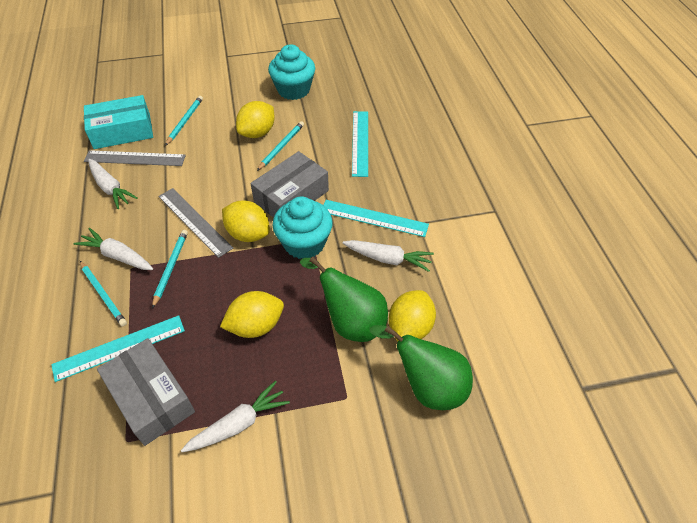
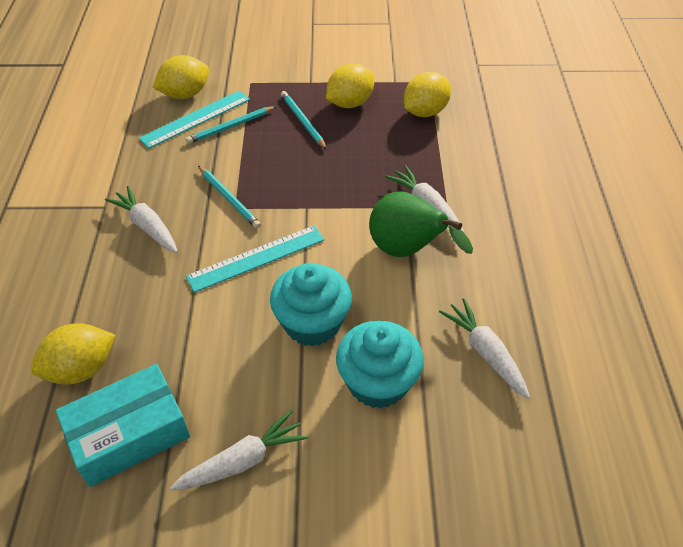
green pear: 2 -> 1
grey box: 2 -> 0
grey ruler: 2 -> 0
turquoise pencil: 4 -> 3
turquoise ruler: 3 -> 2

